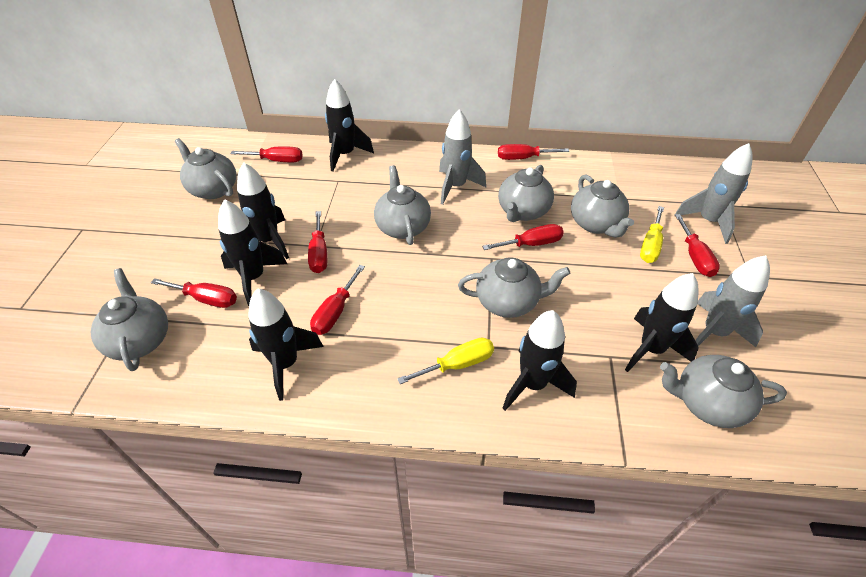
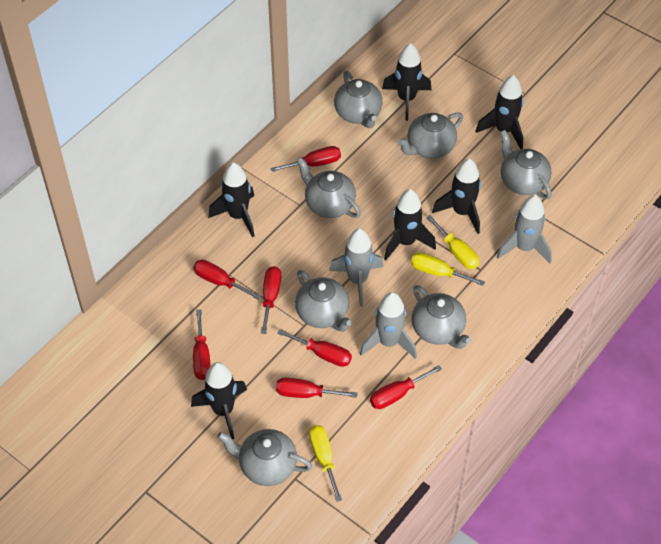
yellow screwdriver: 2 -> 3

